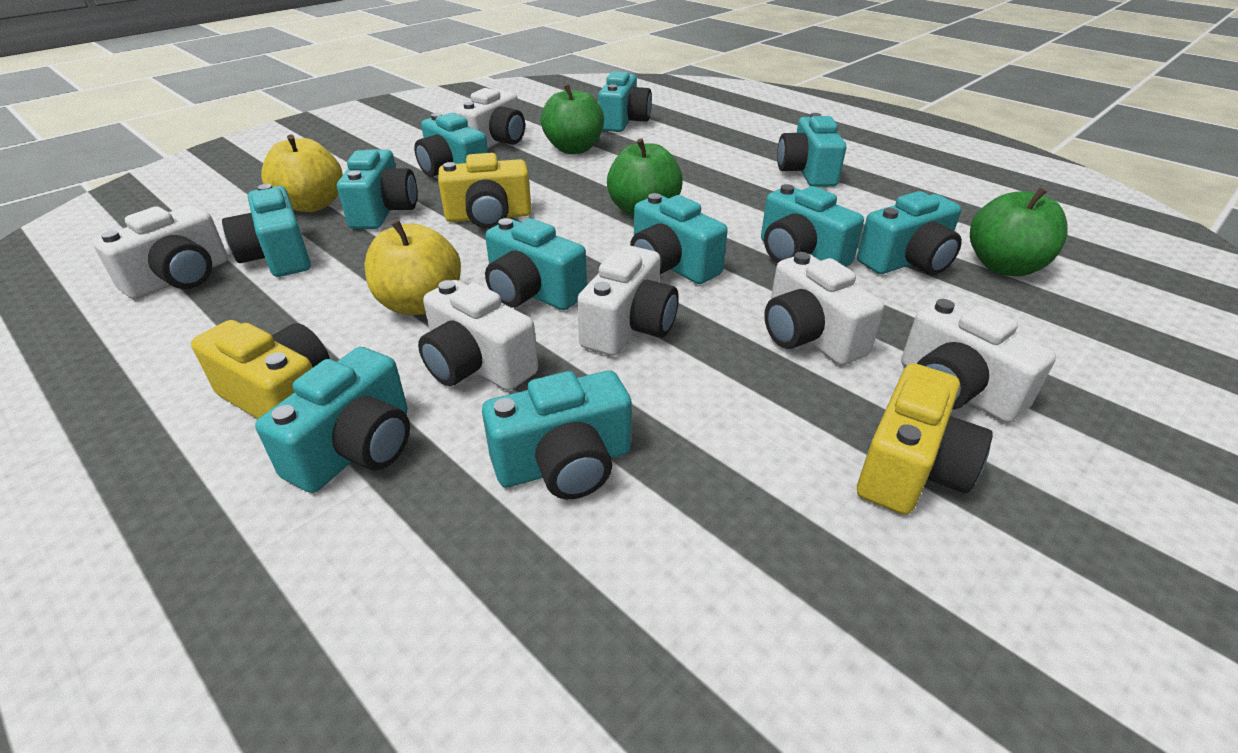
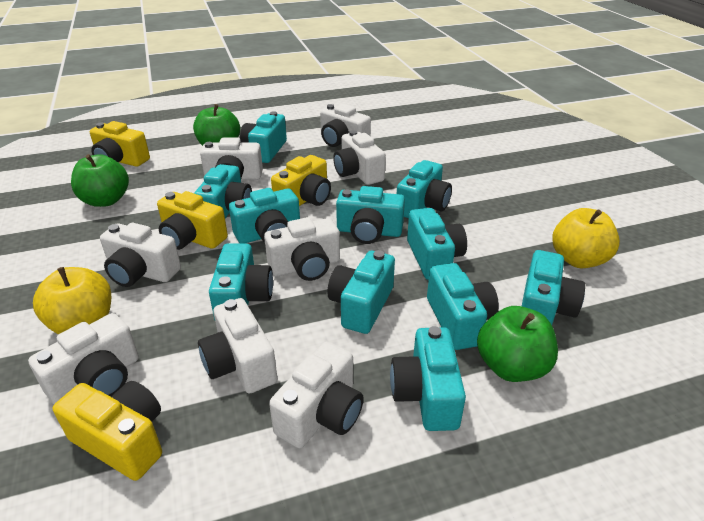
white camera: 6 -> 8
yellow camera: 3 -> 4

